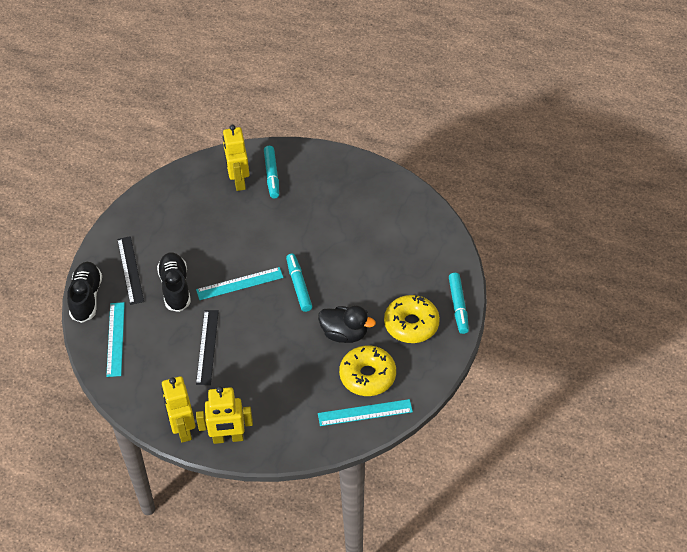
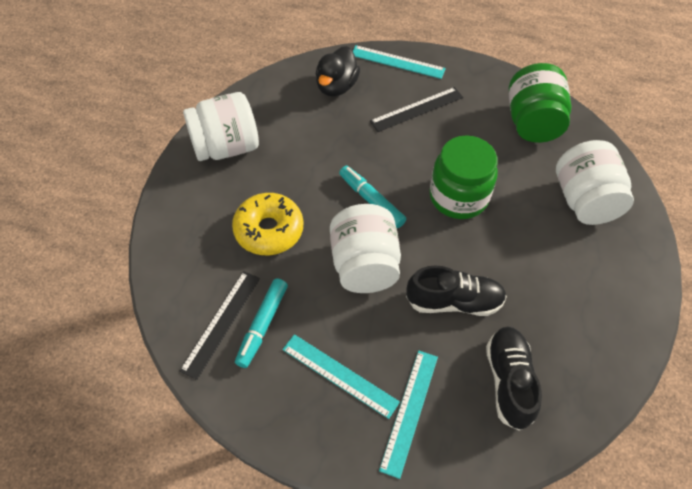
green jar: 0 -> 2
turquoise marker: 3 -> 2
white jar: 0 -> 3
yellow donut: 2 -> 1
yellow robot: 3 -> 0

